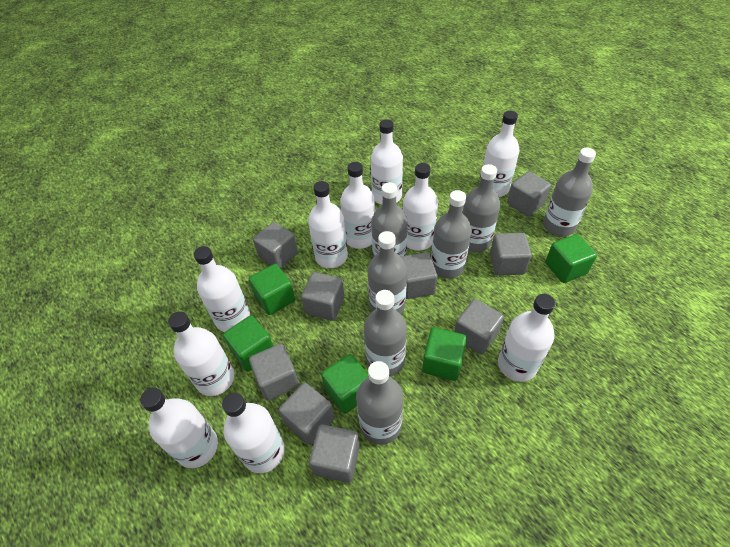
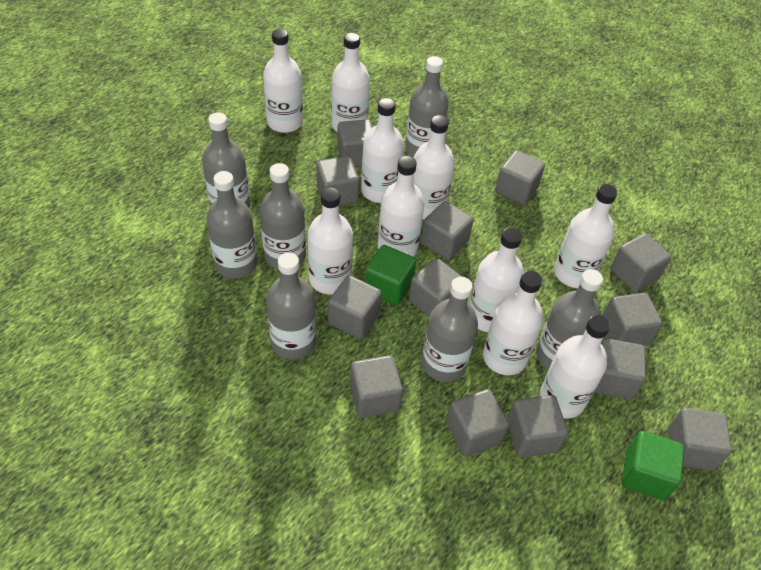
green cube: 5 -> 2
grey cube: 9 -> 13

